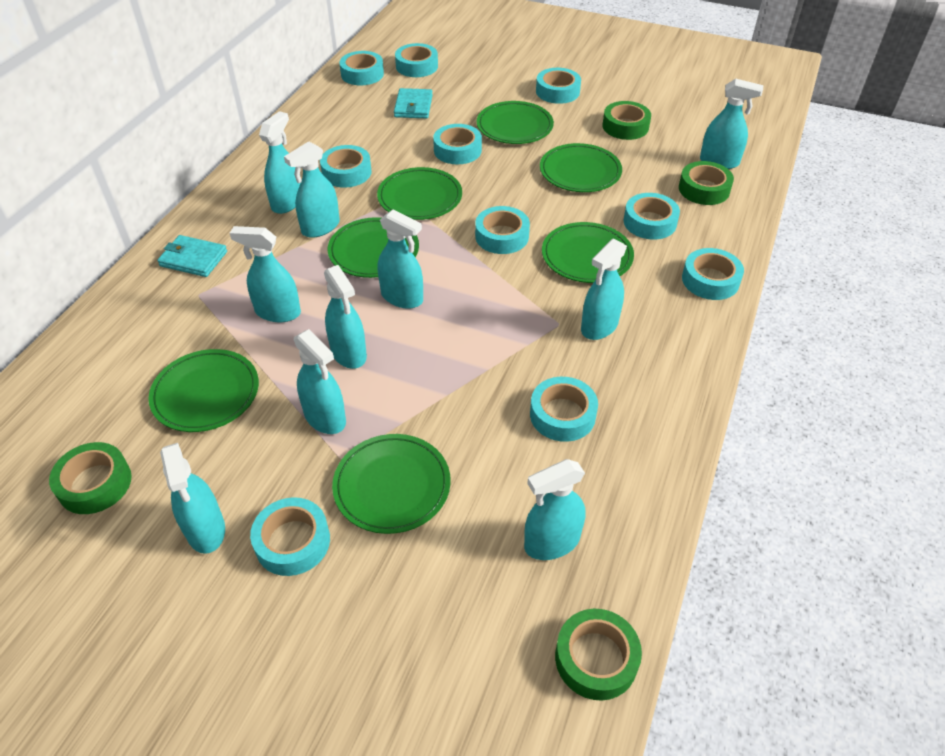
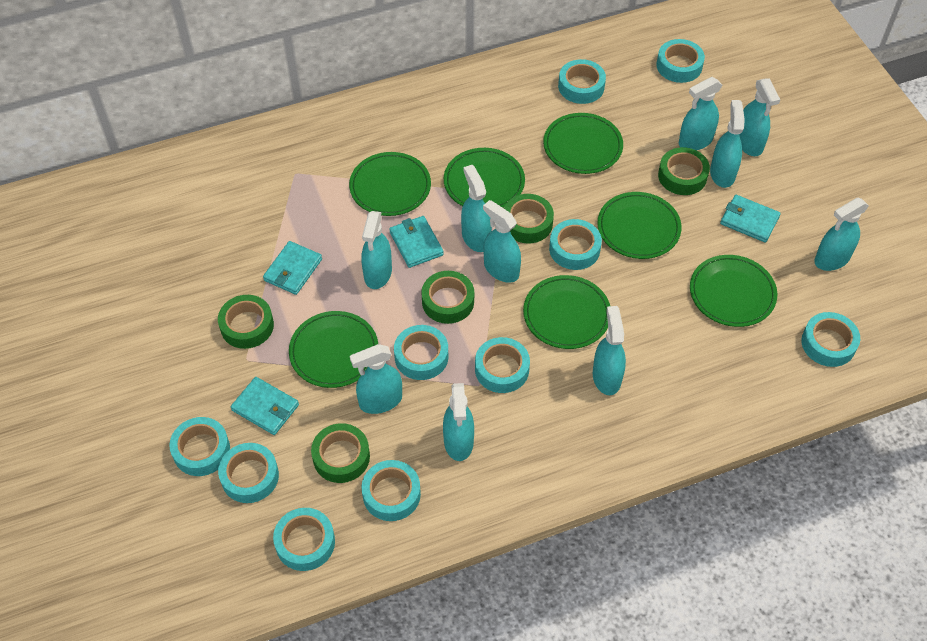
green tape: 4 -> 5
turquoise wallet: 2 -> 4

